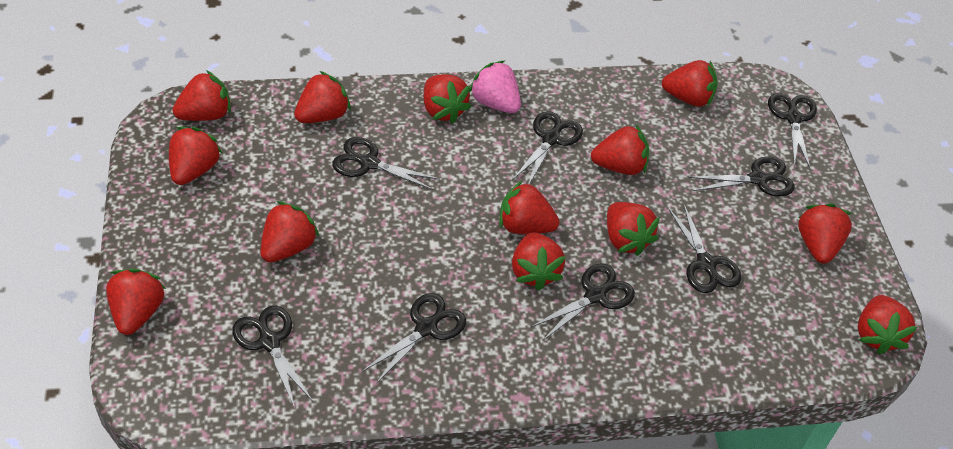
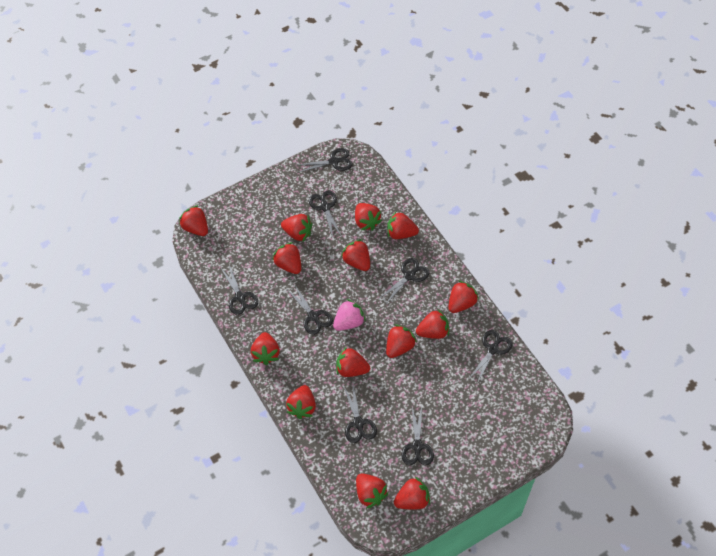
red strawberry: 13 -> 14

